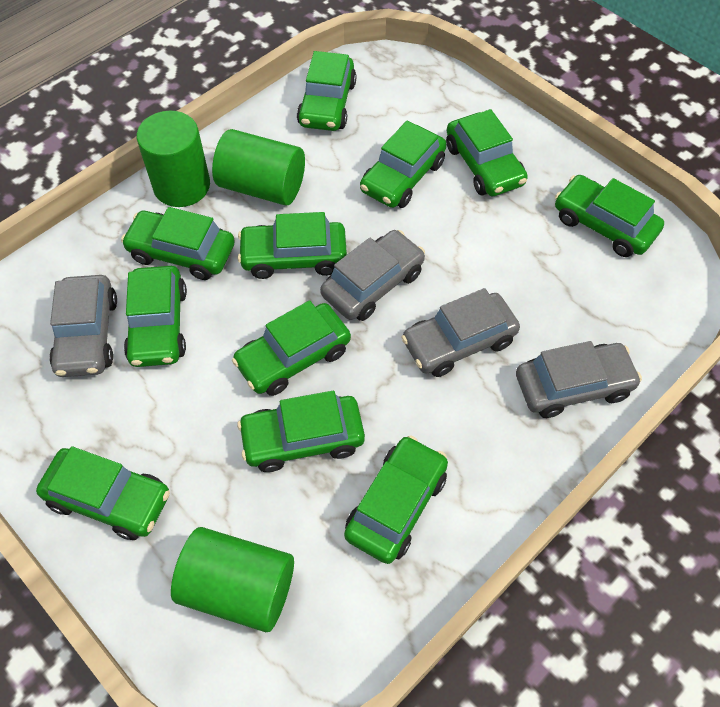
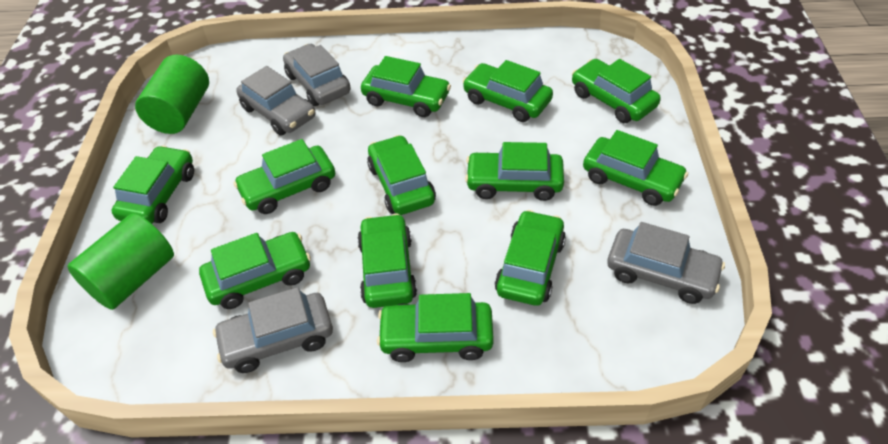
green car: 11 -> 12
green cylinder: 3 -> 2

